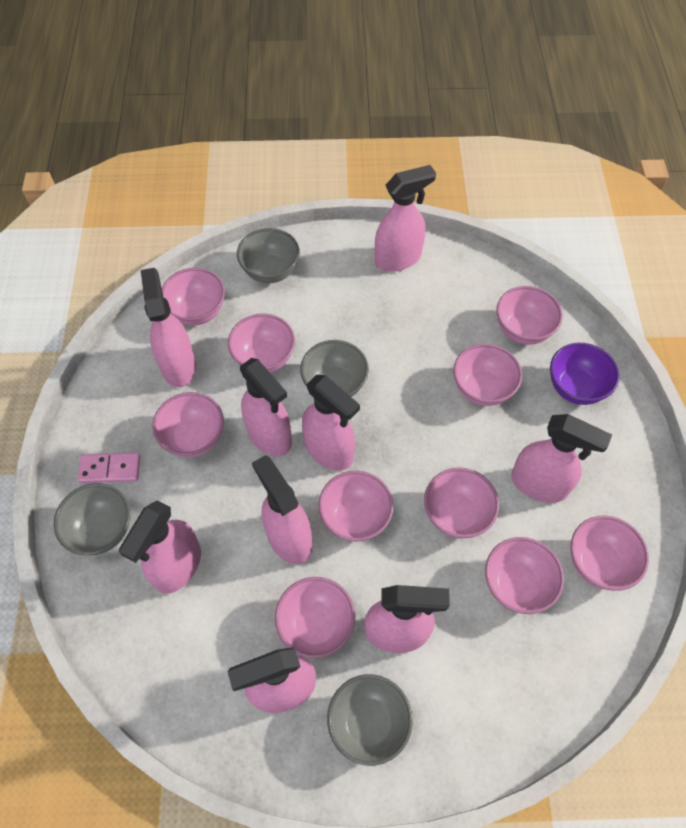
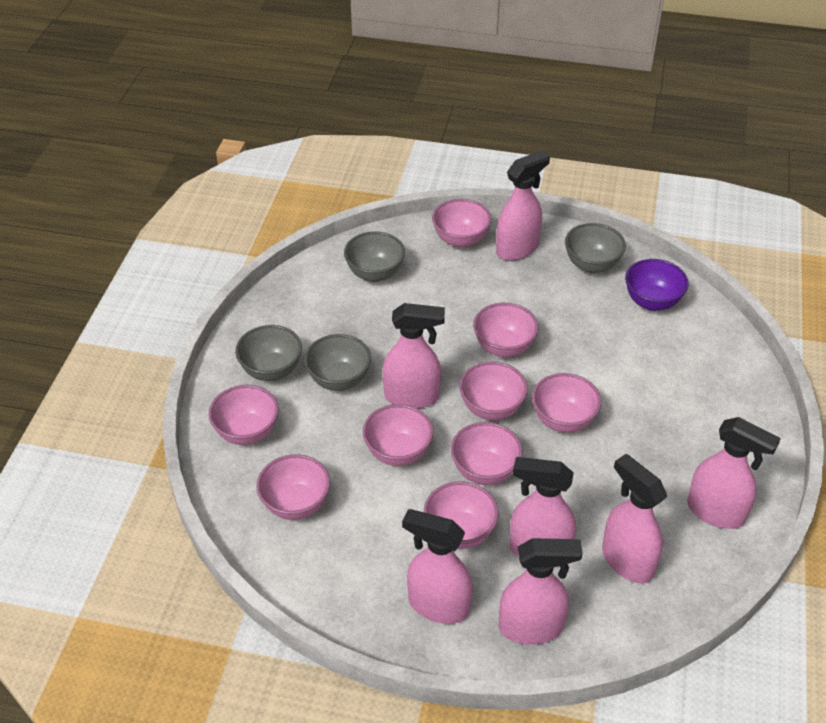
pink bowl: 10 -> 9
pink domino: 1 -> 0
pink spray bottle: 9 -> 7

